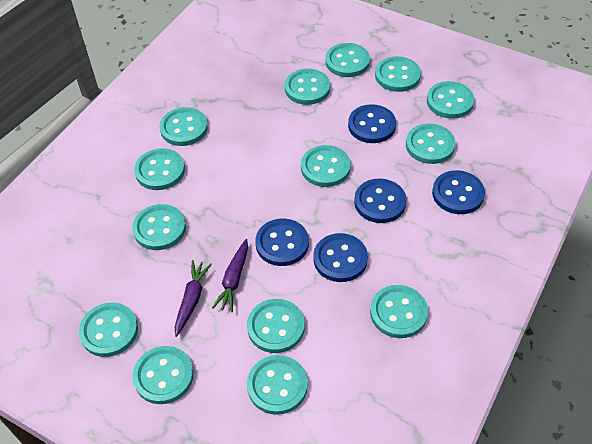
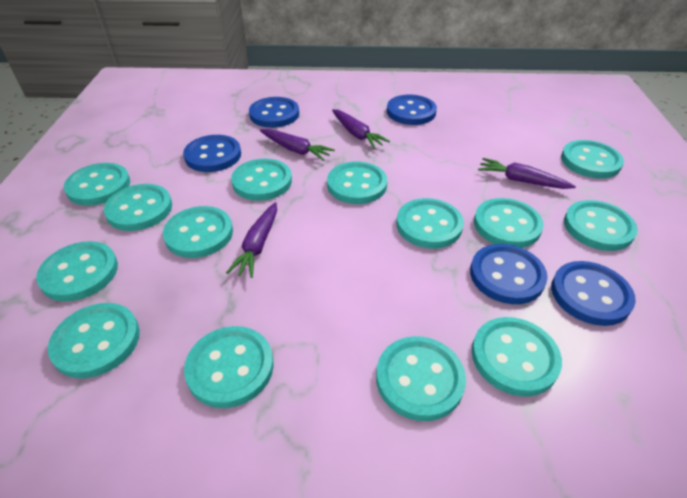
purple carrot: 2 -> 4

